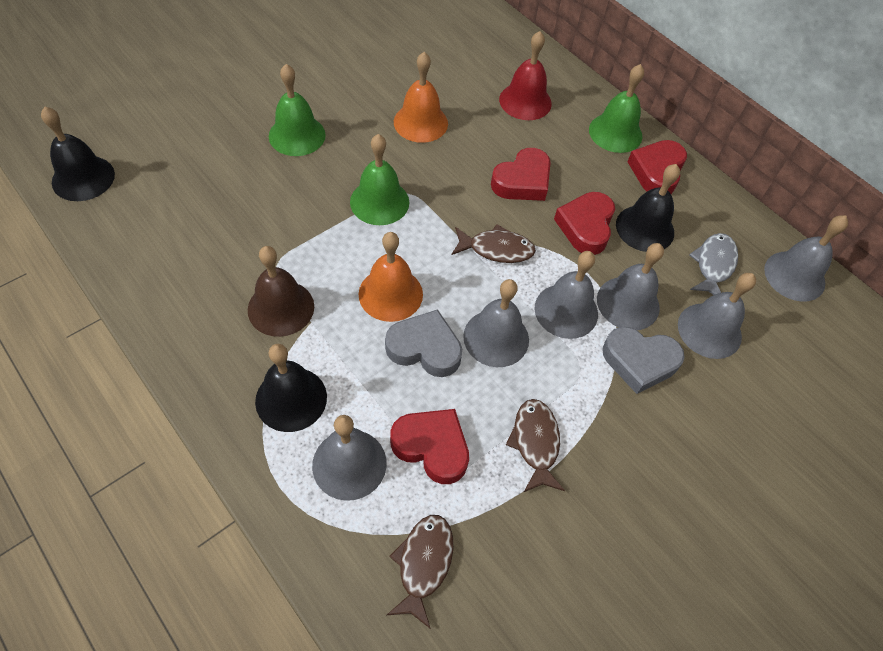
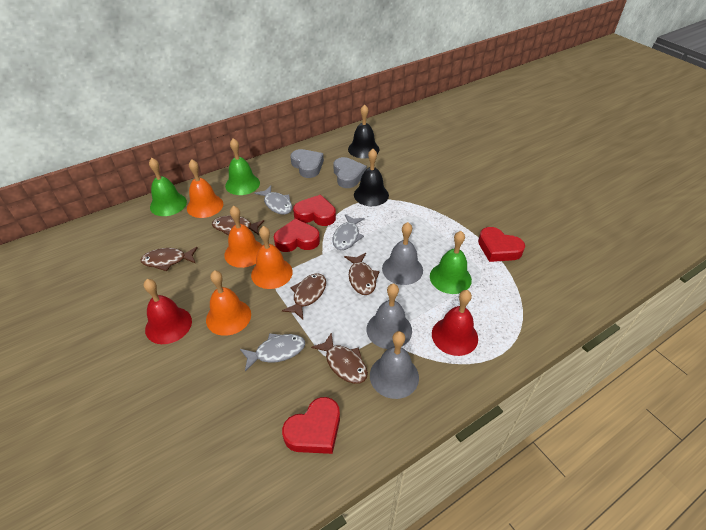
black bell: 3 -> 2
brown bell: 1 -> 0
brown fish: 3 -> 5
grey bell: 6 -> 3
grey fish: 1 -> 3
orange bell: 2 -> 4
red bell: 1 -> 2

